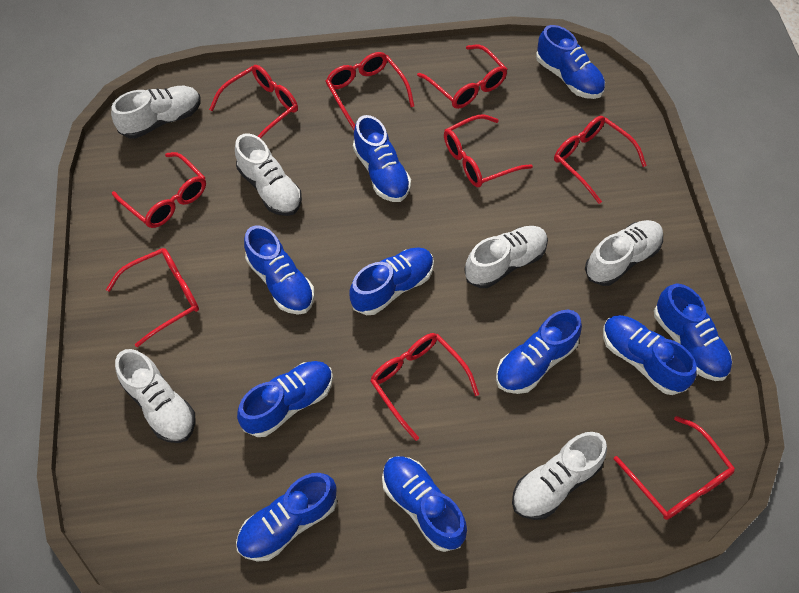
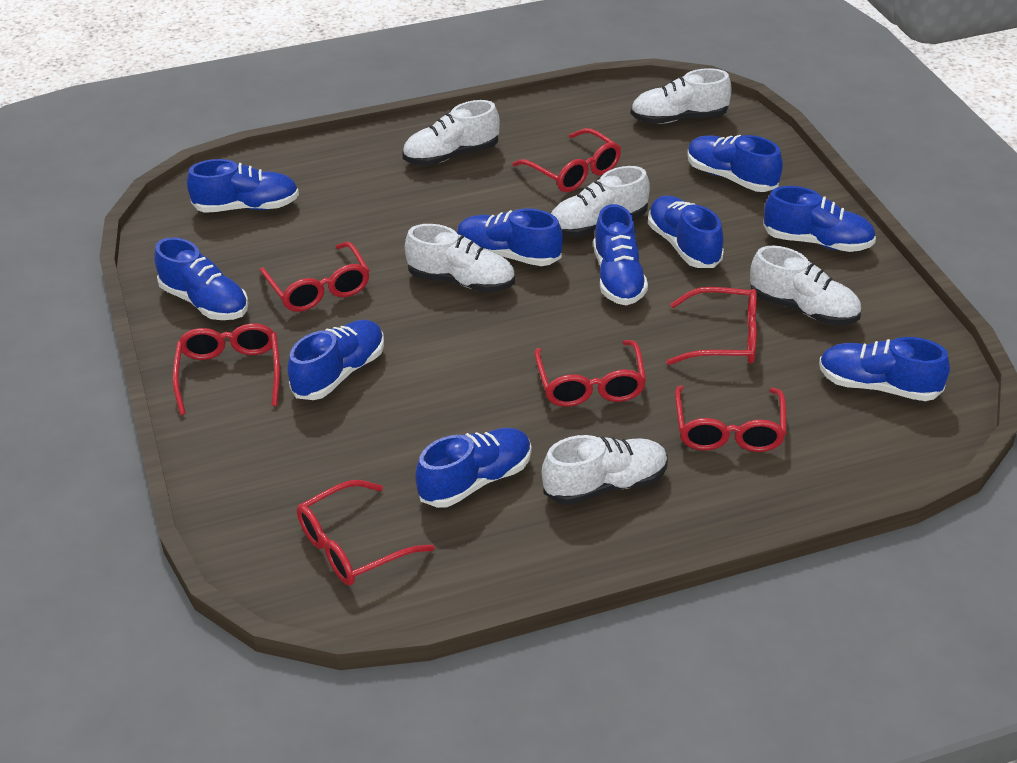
red glasses: 9 -> 7

